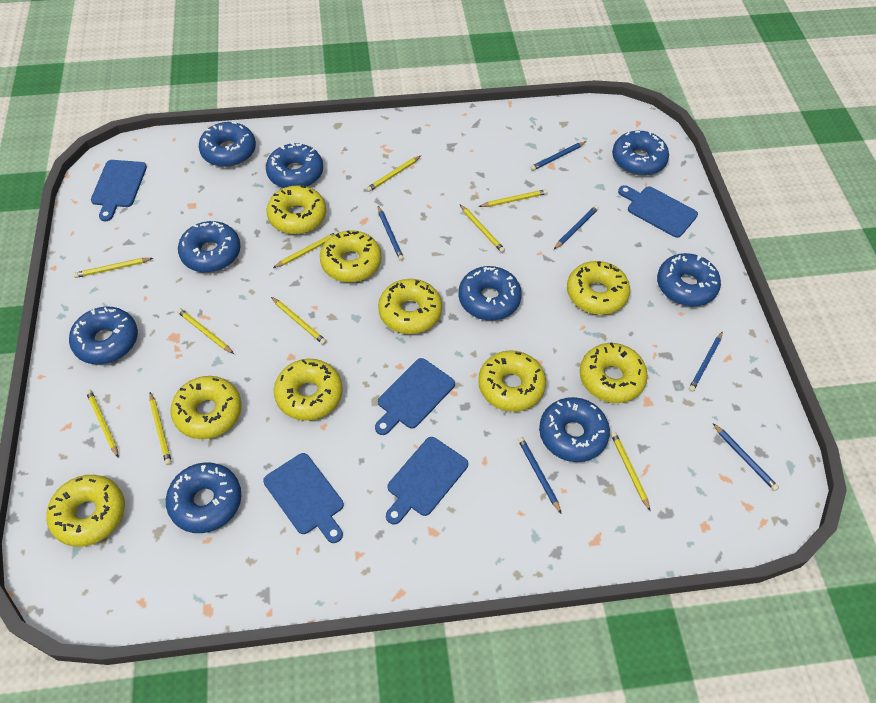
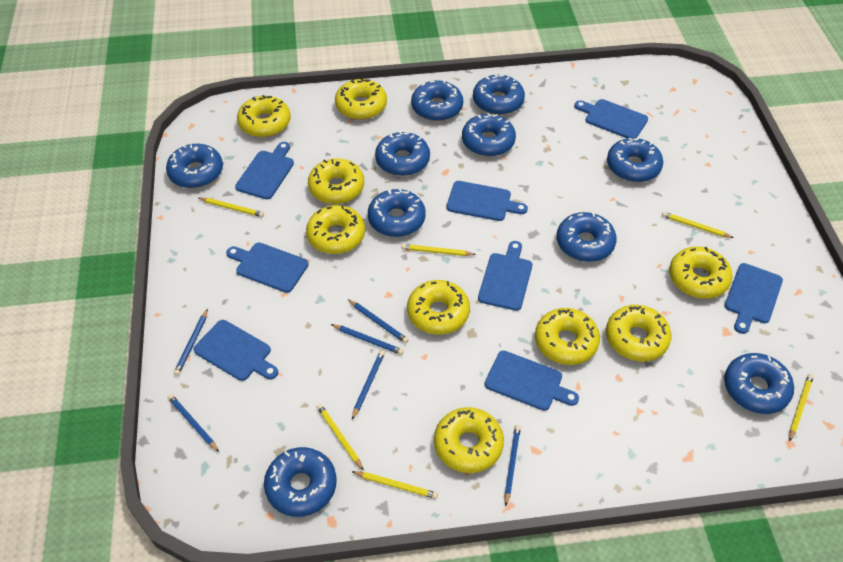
blue cutting board: 5 -> 8
blue donut: 9 -> 10
yellow pencil: 10 -> 6

